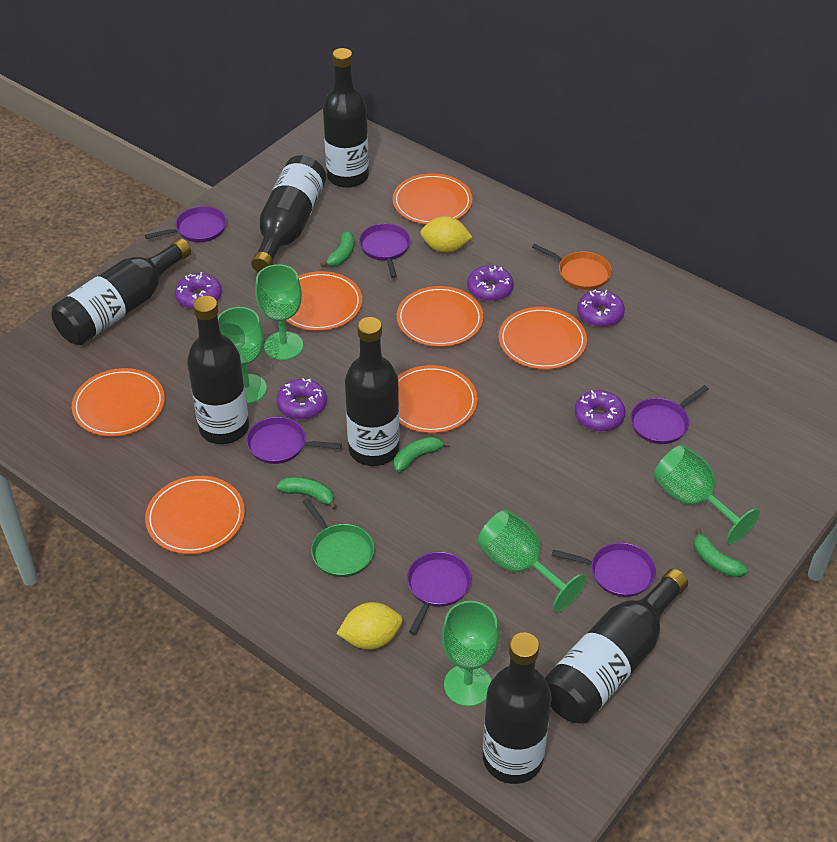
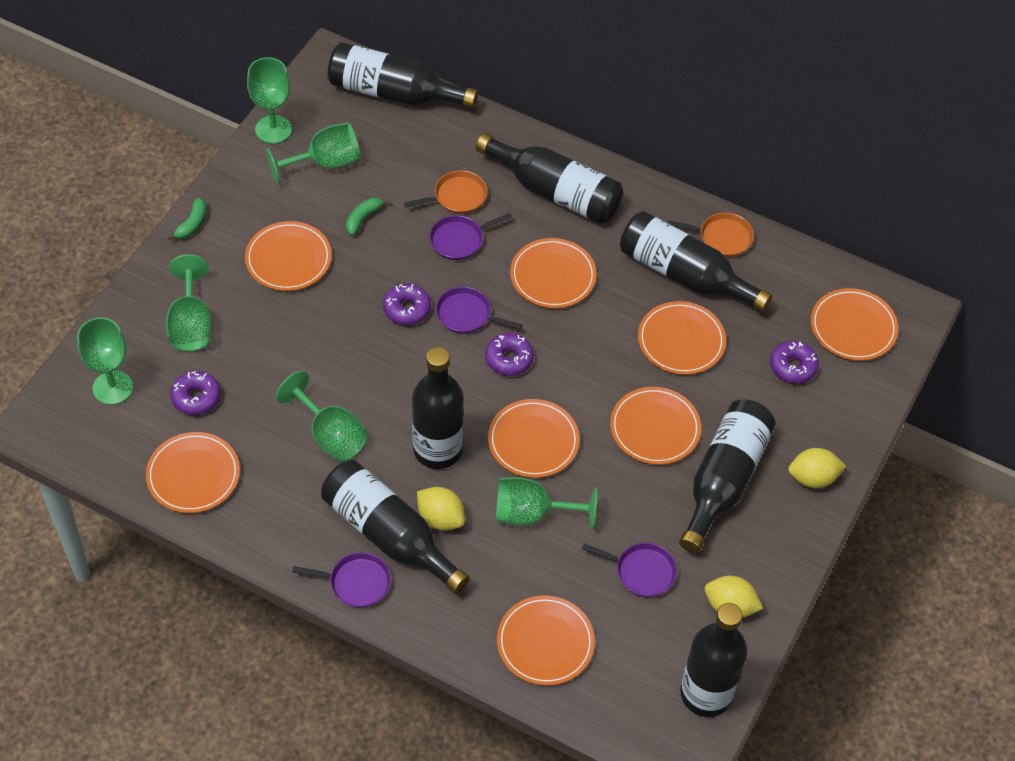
green banana: 4 -> 2
green goblet: 5 -> 6
green pan: 1 -> 0
orange pan: 1 -> 2
orange plate: 7 -> 8
purple donut: 5 -> 4
purple pan: 6 -> 4
yellow lemon: 2 -> 3

